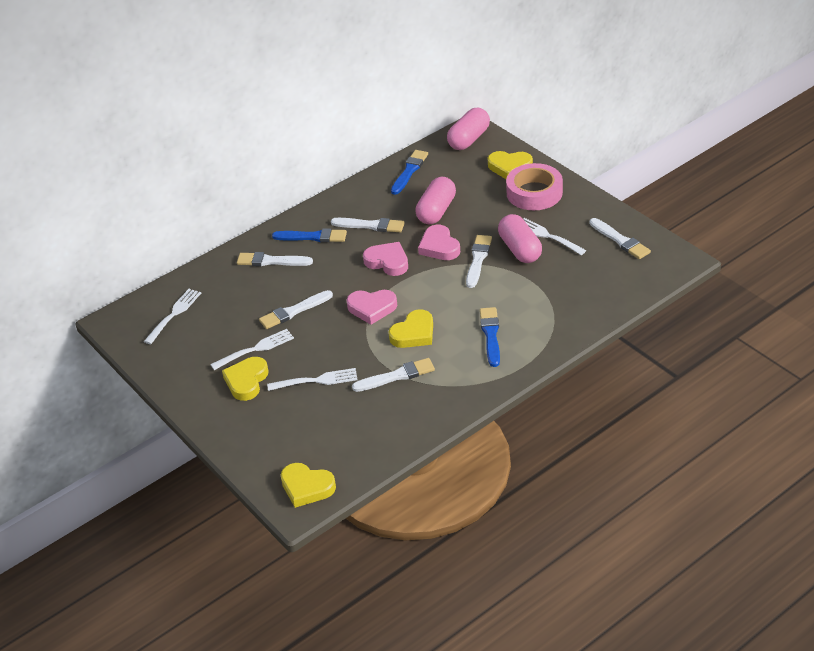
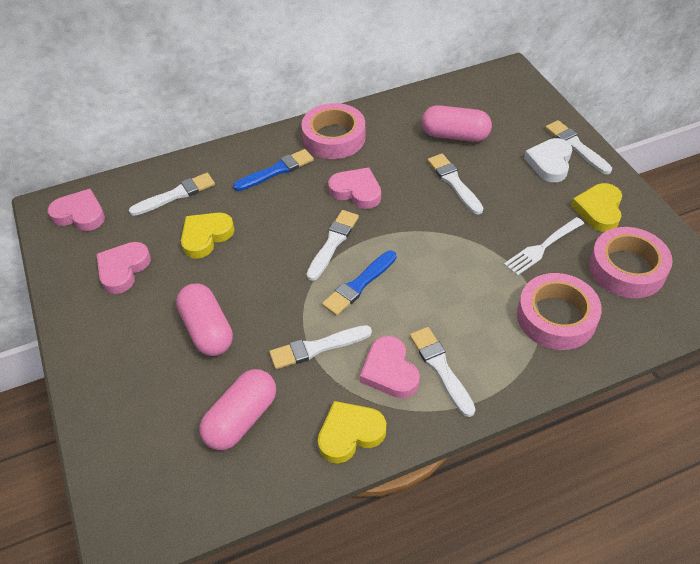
blue brush: 3 -> 2
pink heart: 3 -> 4
pink tape: 1 -> 3
white fork: 4 -> 1
white heart: 0 -> 1
yellow heart: 4 -> 3

